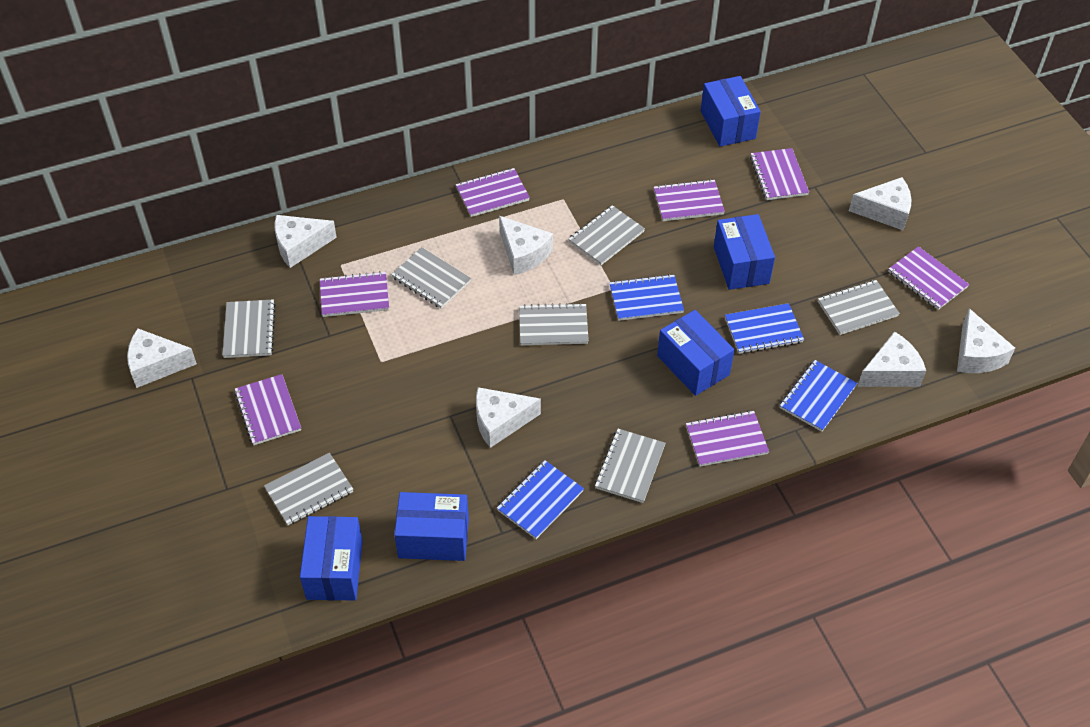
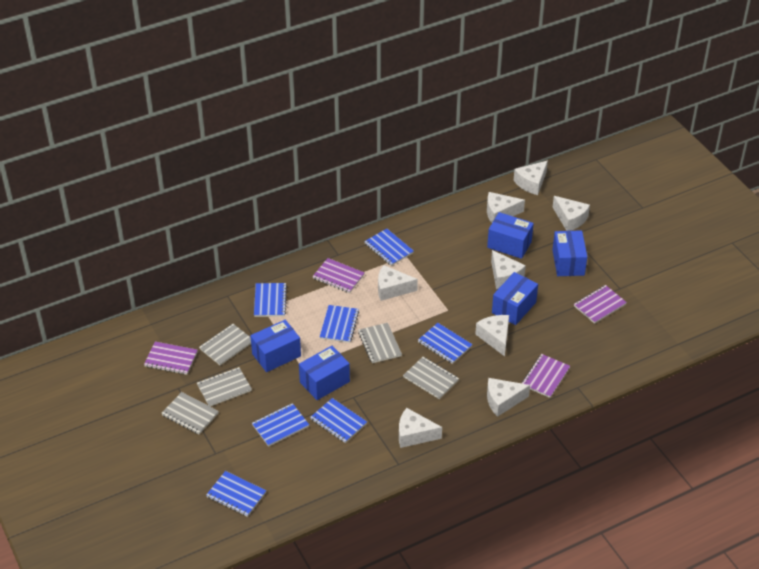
blue notebook: 4 -> 7
grey notebook: 7 -> 5
purple notebook: 7 -> 4
white cheese: 7 -> 8

